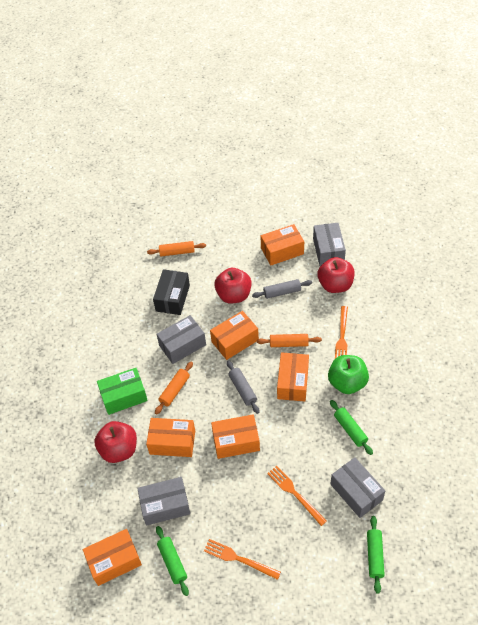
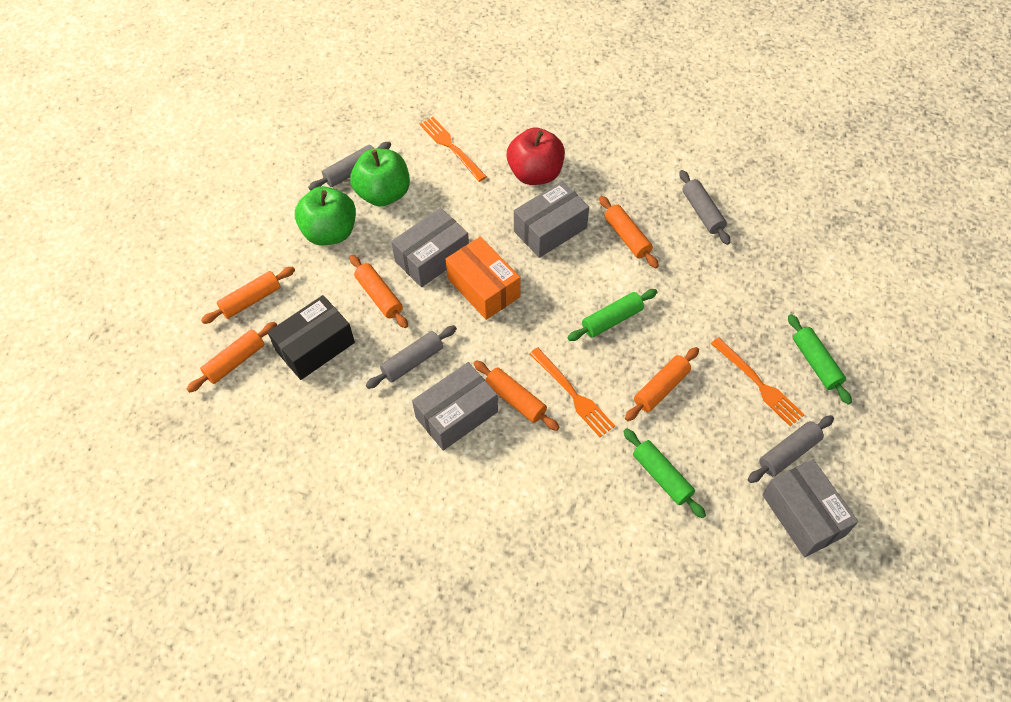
green apple: 1 -> 2
green box: 1 -> 0
grey rolling pin: 2 -> 4
orange box: 6 -> 1
orange rolling pin: 3 -> 6
red apple: 3 -> 1

